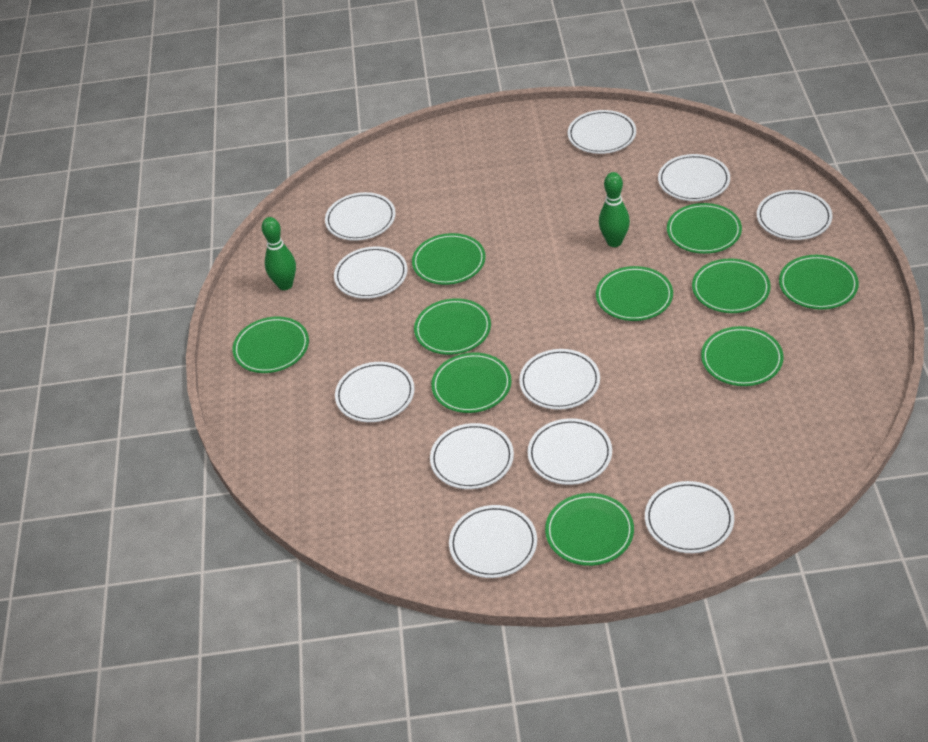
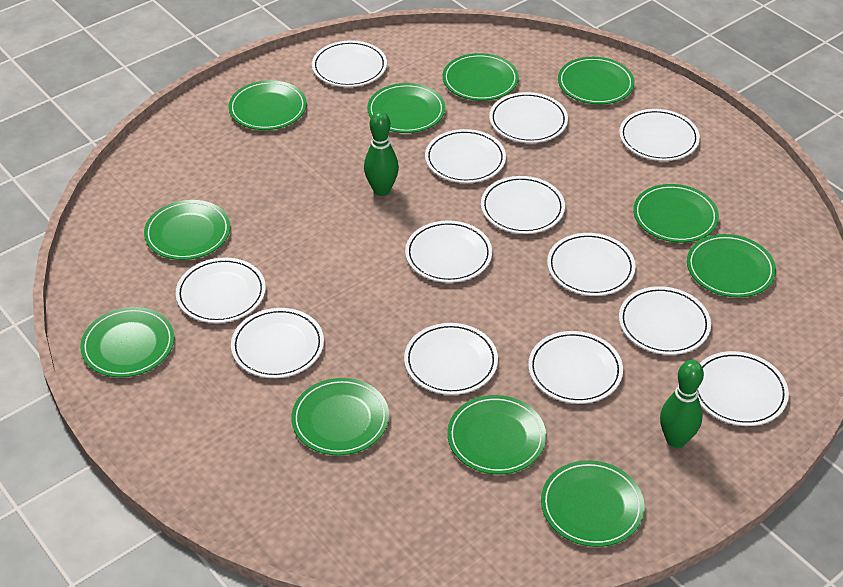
green plate: 10 -> 11
white plate: 11 -> 13

